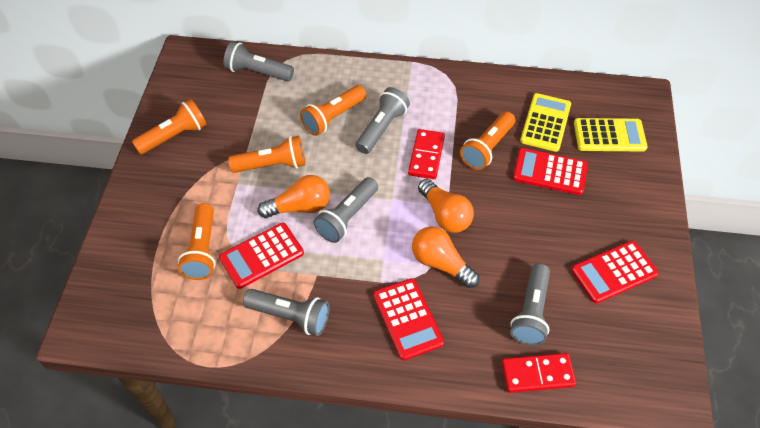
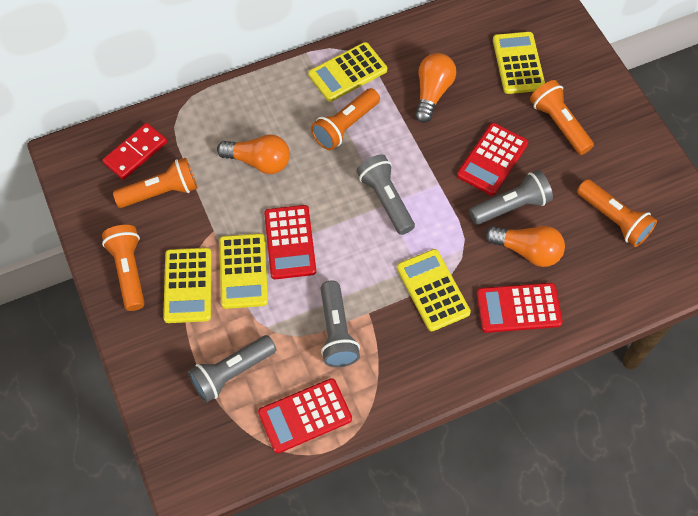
grey flashlight: 5 -> 4
red domino: 2 -> 1
yellow calculator: 2 -> 5

